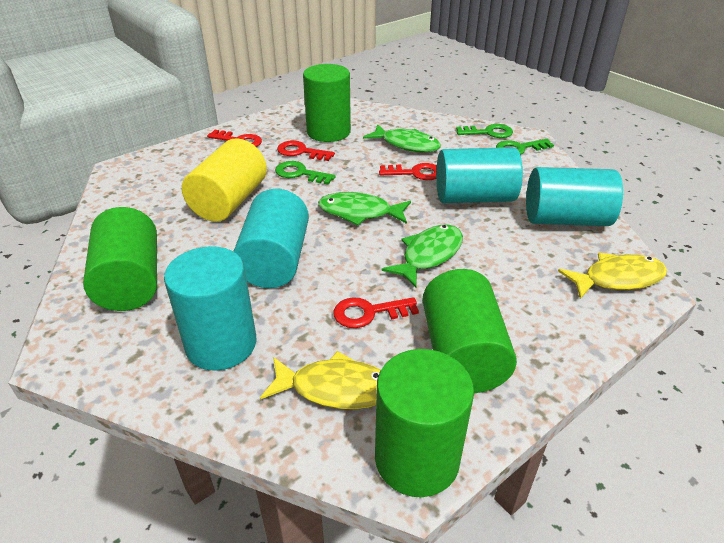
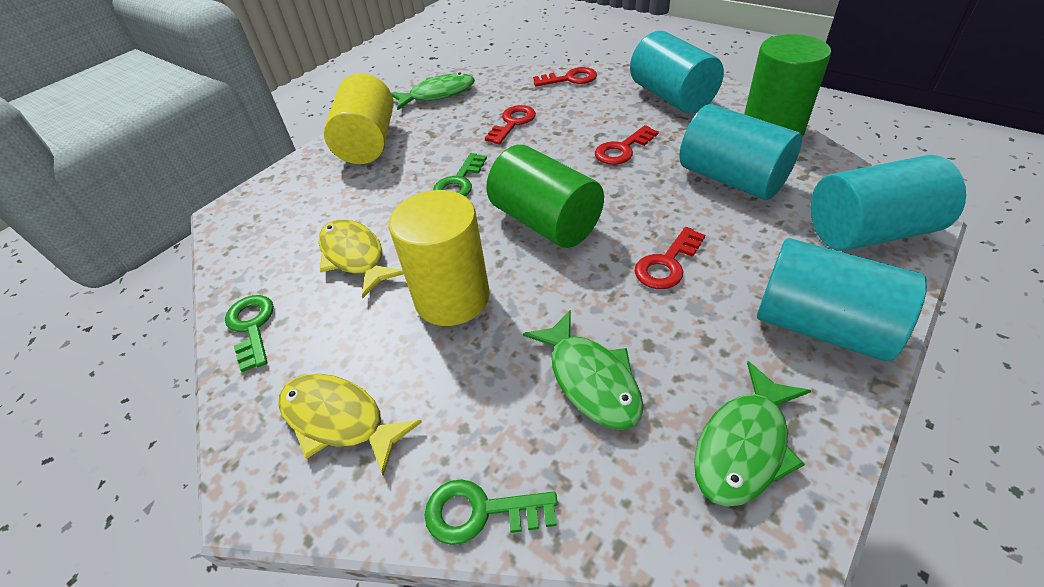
green cylinder: 4 -> 2
yellow cylinder: 1 -> 2

